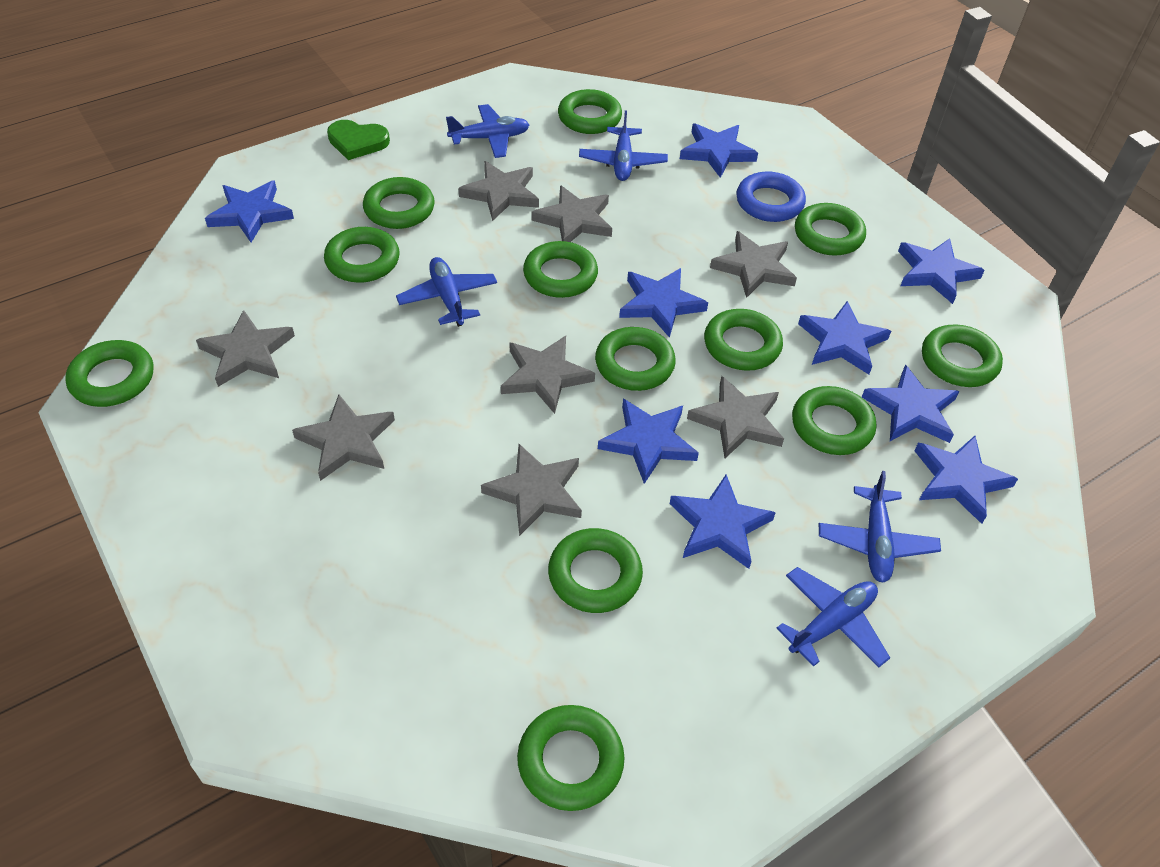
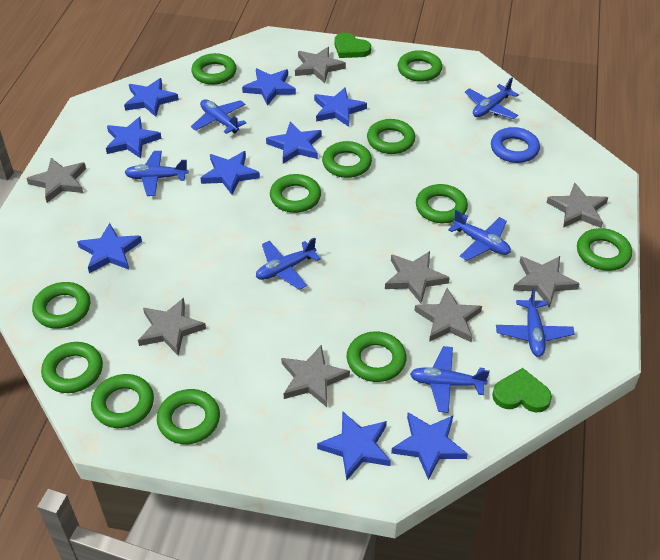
blue plane: 5 -> 7
green heart: 1 -> 2

